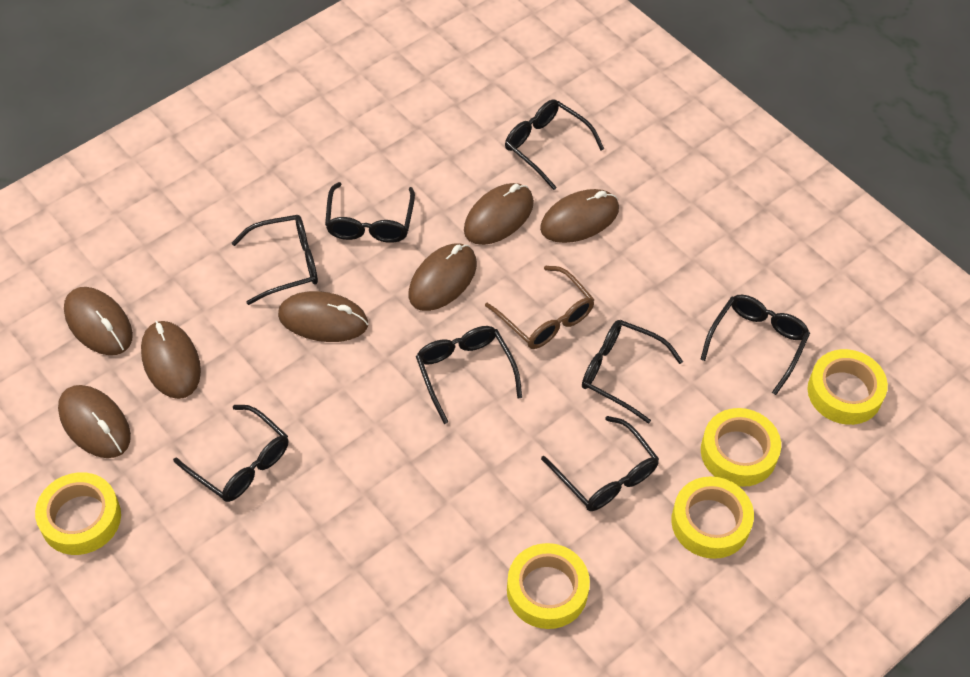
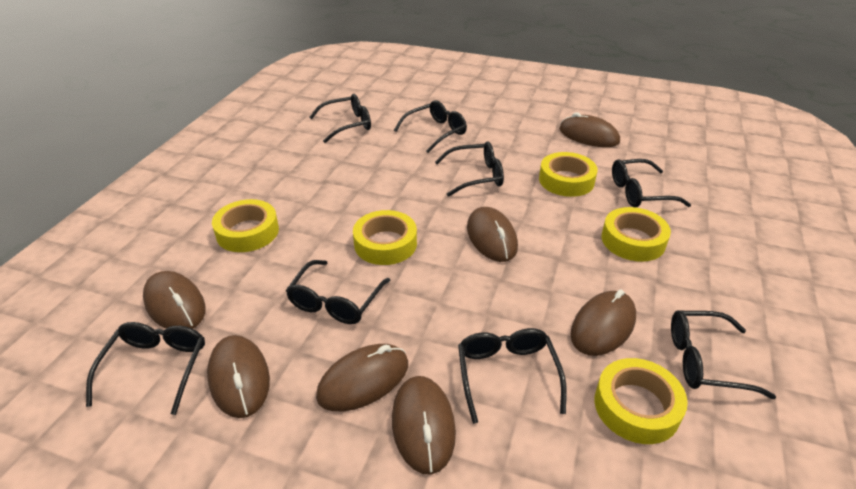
brown glasses: 1 -> 0

